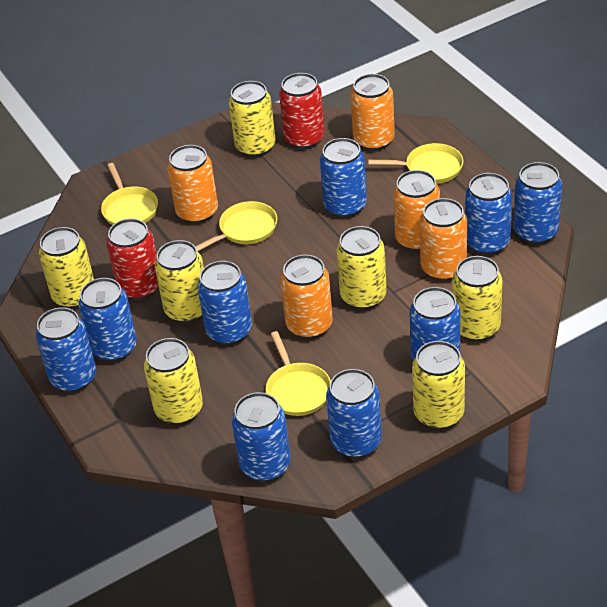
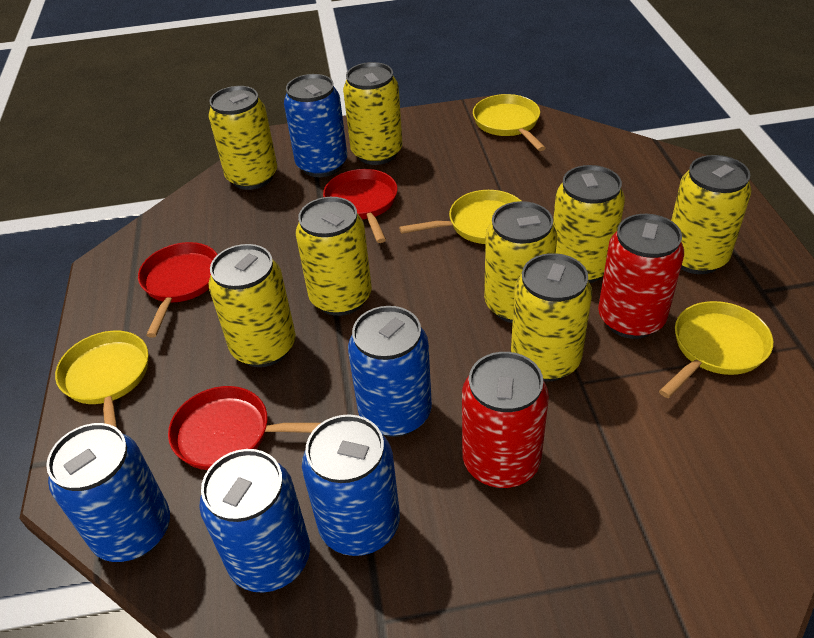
blue can: 9 -> 5
orange can: 5 -> 0
red pan: 0 -> 3
yellow can: 7 -> 8

